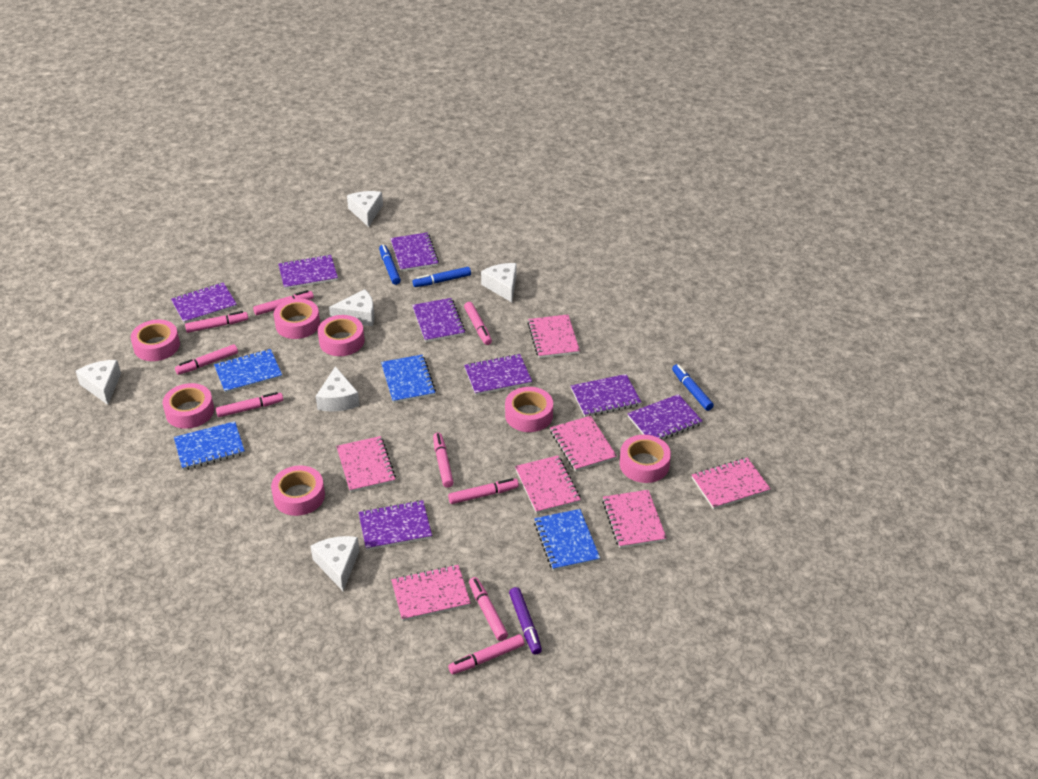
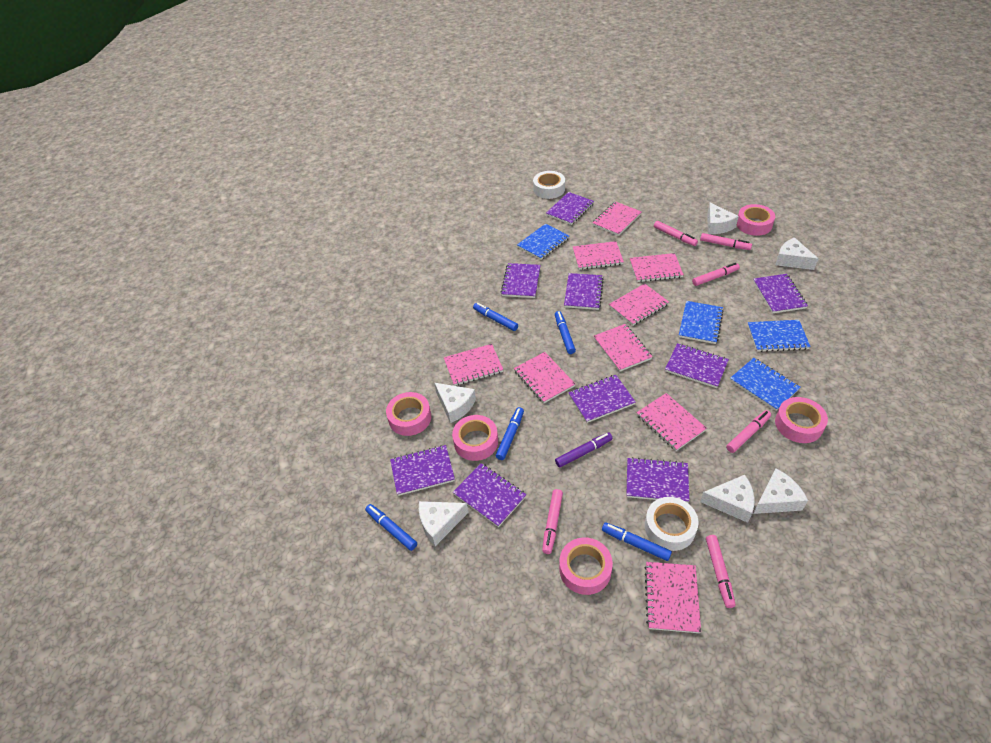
blue marker: 3 -> 5
pink marker: 9 -> 6
pink notebook: 7 -> 9
pink tape: 7 -> 5
purple notebook: 8 -> 9
white tape: 0 -> 2

